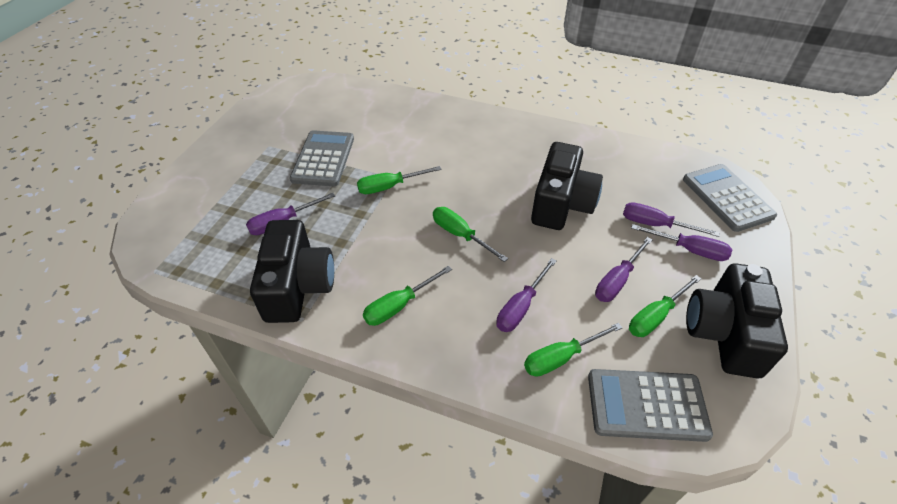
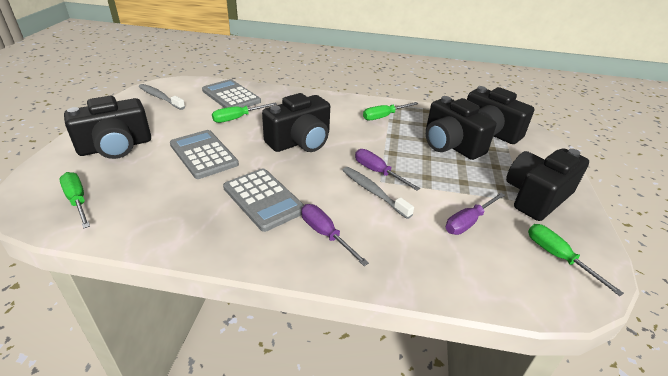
black camera: 3 -> 5
green screwdriver: 5 -> 4
grey toothbrush: 0 -> 2
purple screwdriver: 5 -> 3

